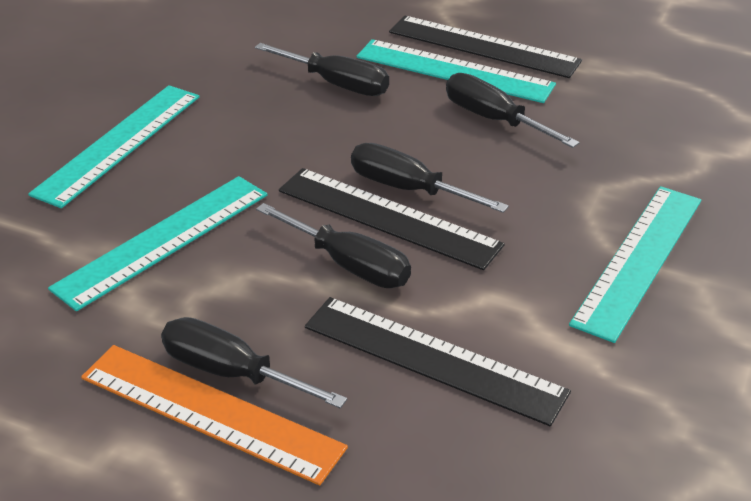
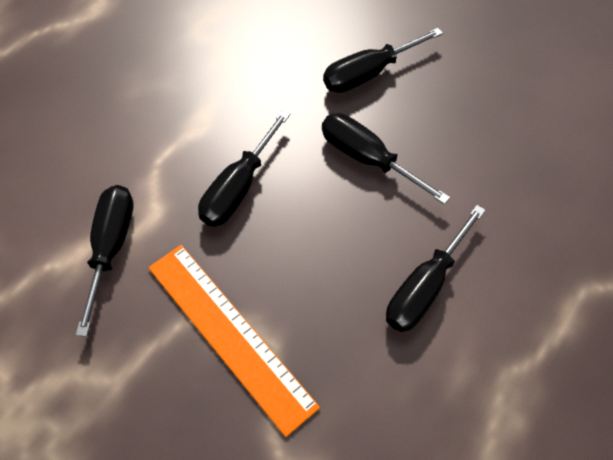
black ruler: 3 -> 0
turquoise ruler: 4 -> 0

